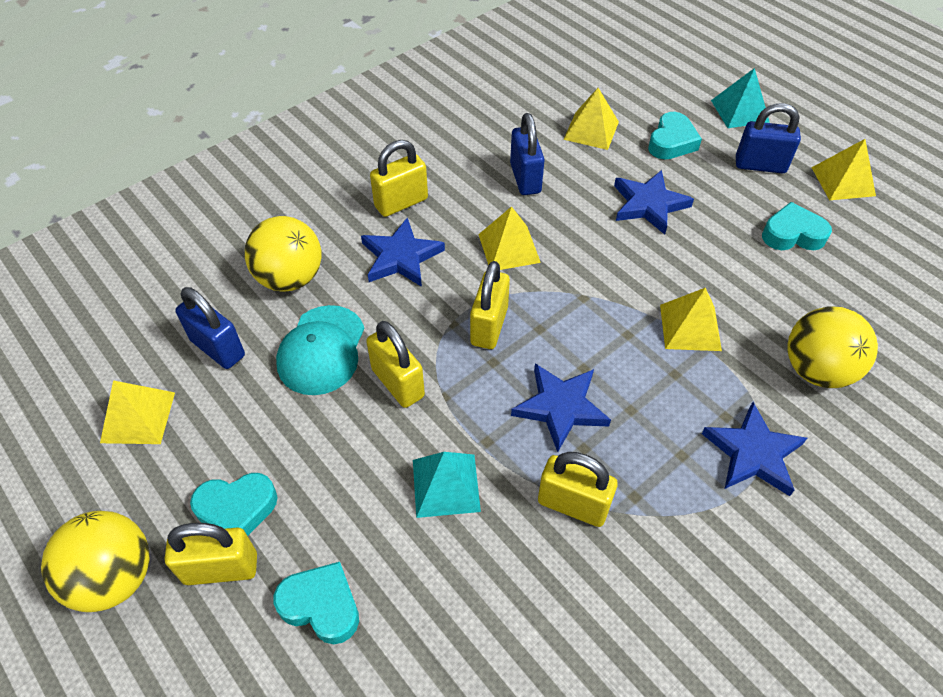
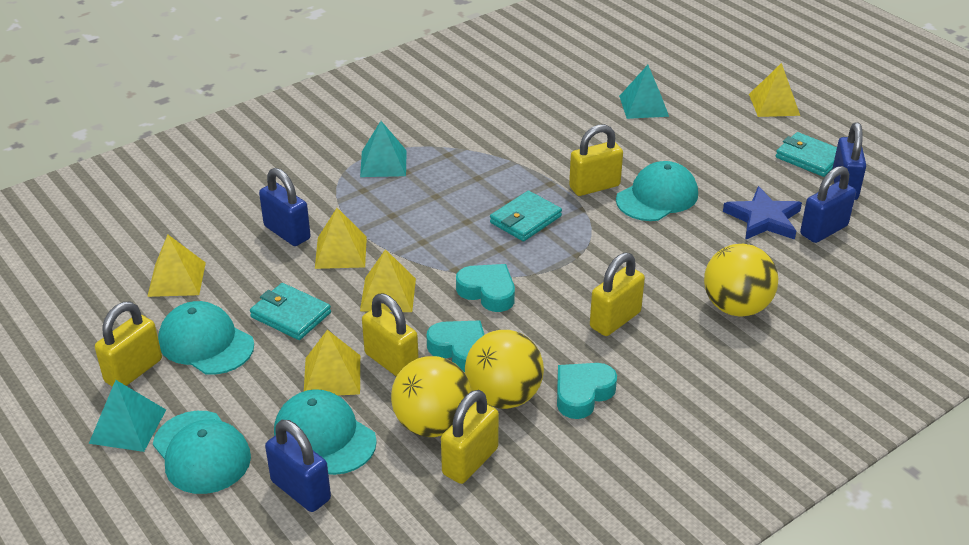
blue padlock: 3 -> 4
blue star: 4 -> 1
turquoise cap: 1 -> 4
turquoise heart: 4 -> 3
turquoise pyramid: 2 -> 3
turquoise wallet: 0 -> 3

